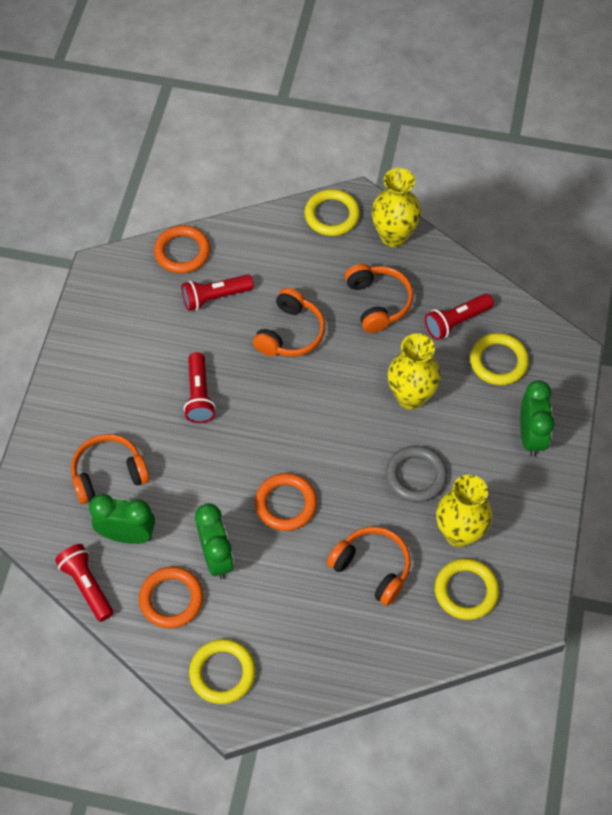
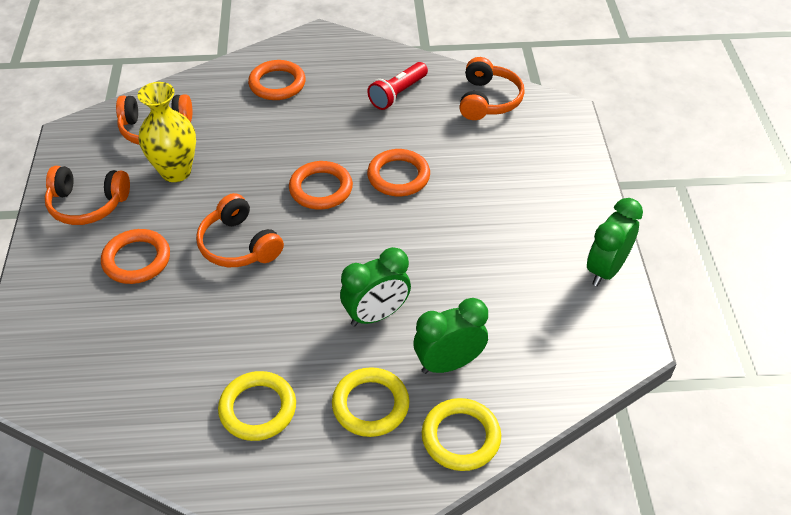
grey ring: 1 -> 0
orange ring: 3 -> 4
red flashlight: 4 -> 1
yellow ring: 4 -> 3
yellow vase: 3 -> 1

